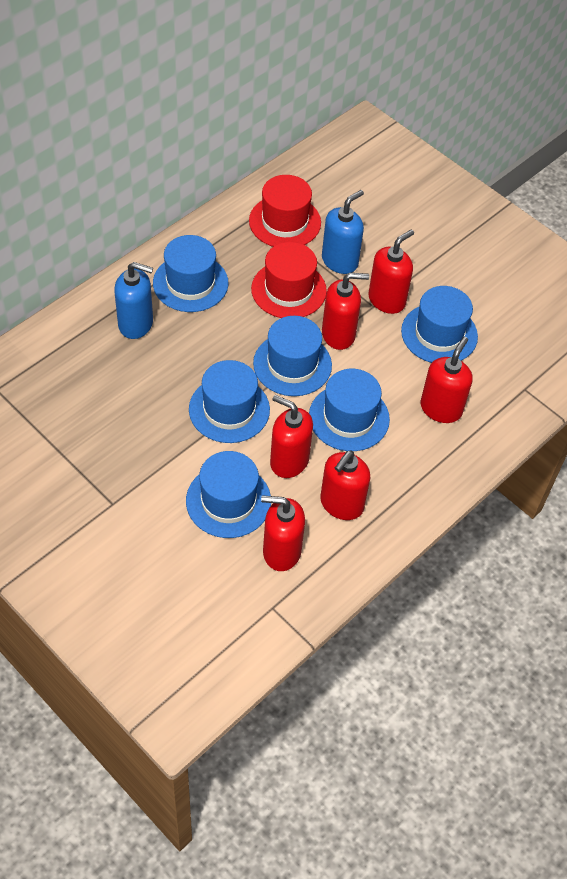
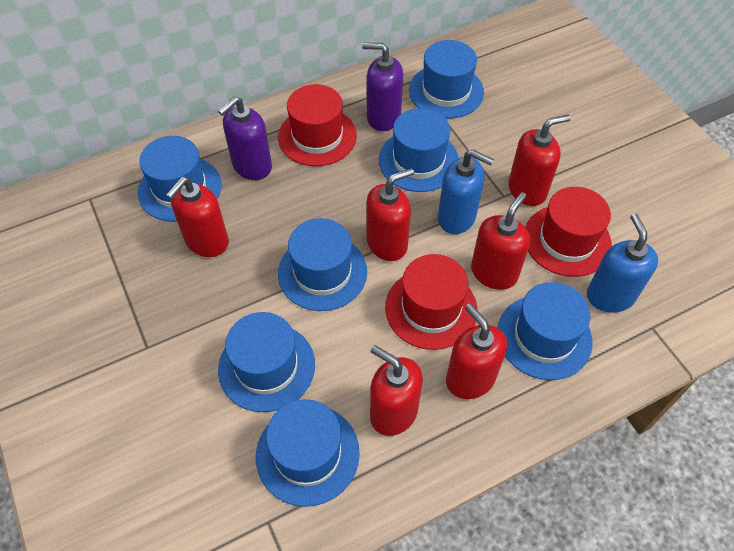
blue hat: 6 -> 7
purple soap dispenser: 0 -> 2
red hat: 2 -> 3

